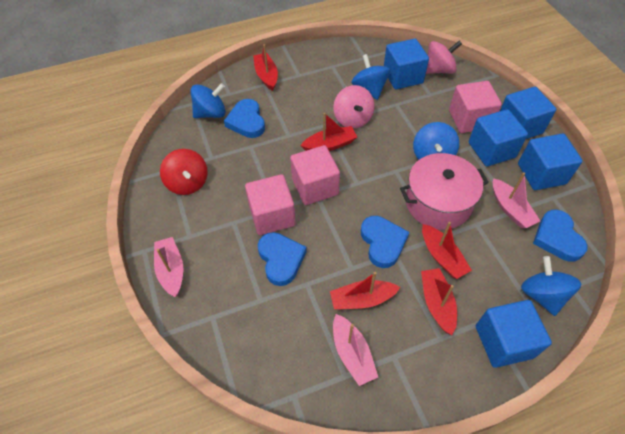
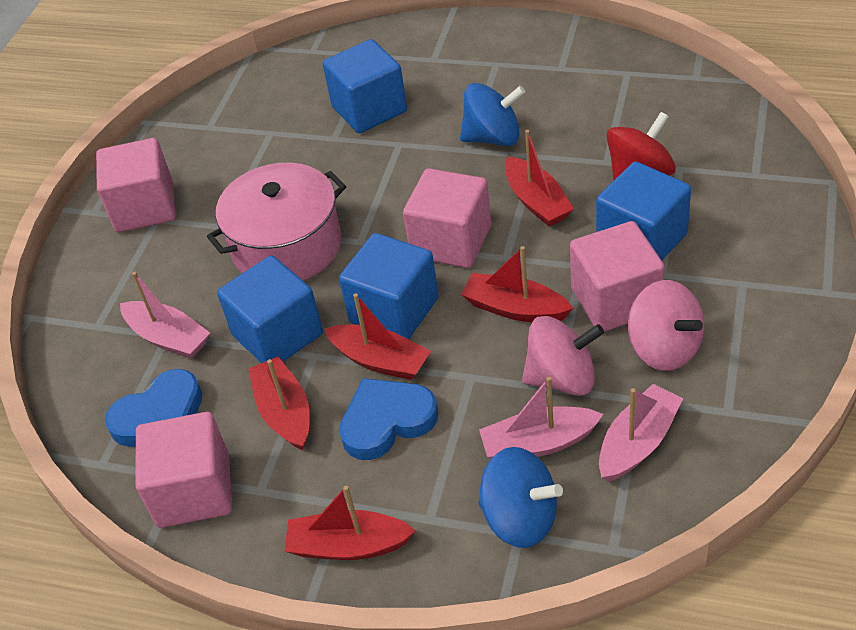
blue cube: 5 -> 4
blue heart: 4 -> 2
blue spinning top: 4 -> 2
pink cube: 3 -> 4

